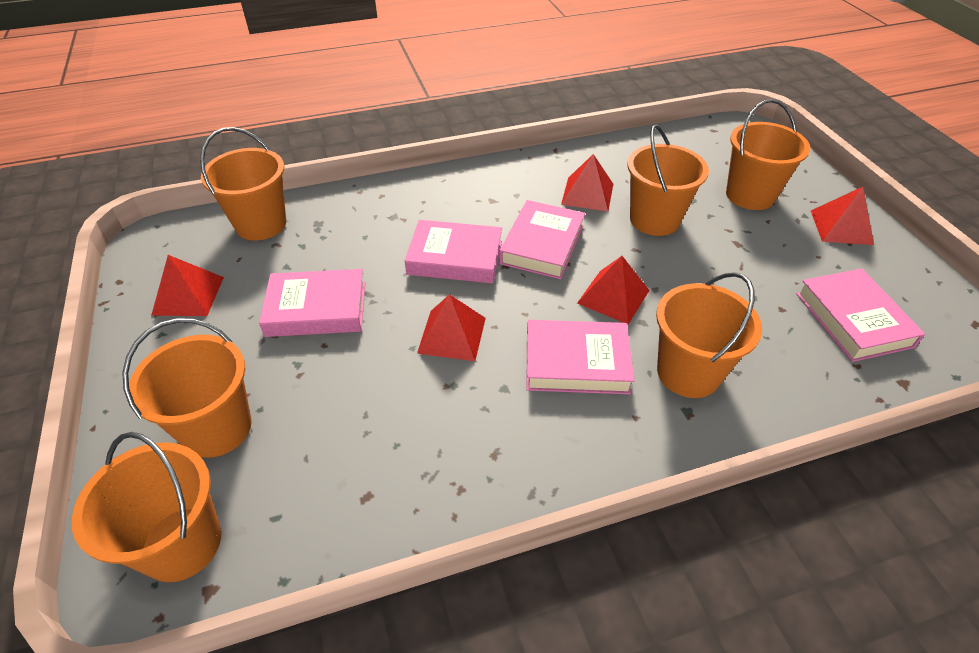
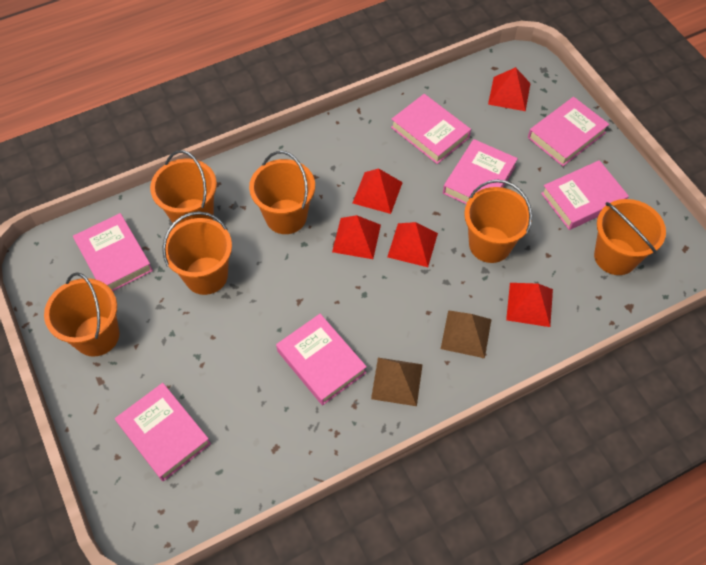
brown pyramid: 0 -> 2
pink book: 5 -> 7

